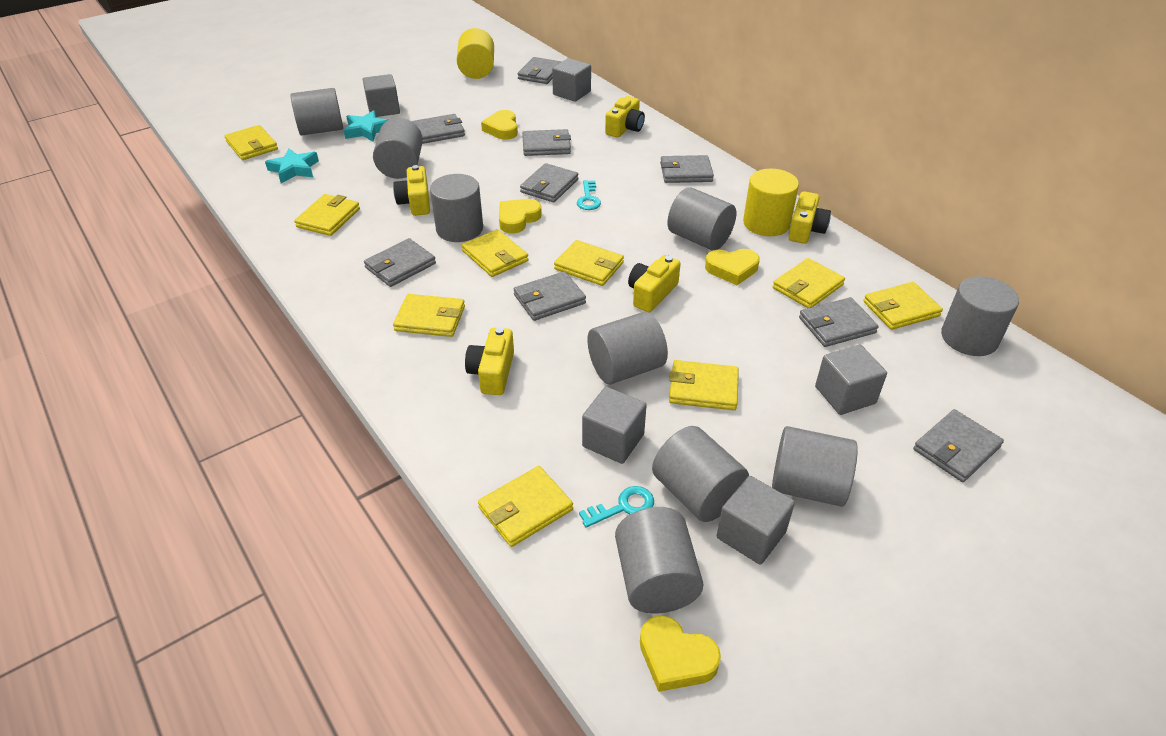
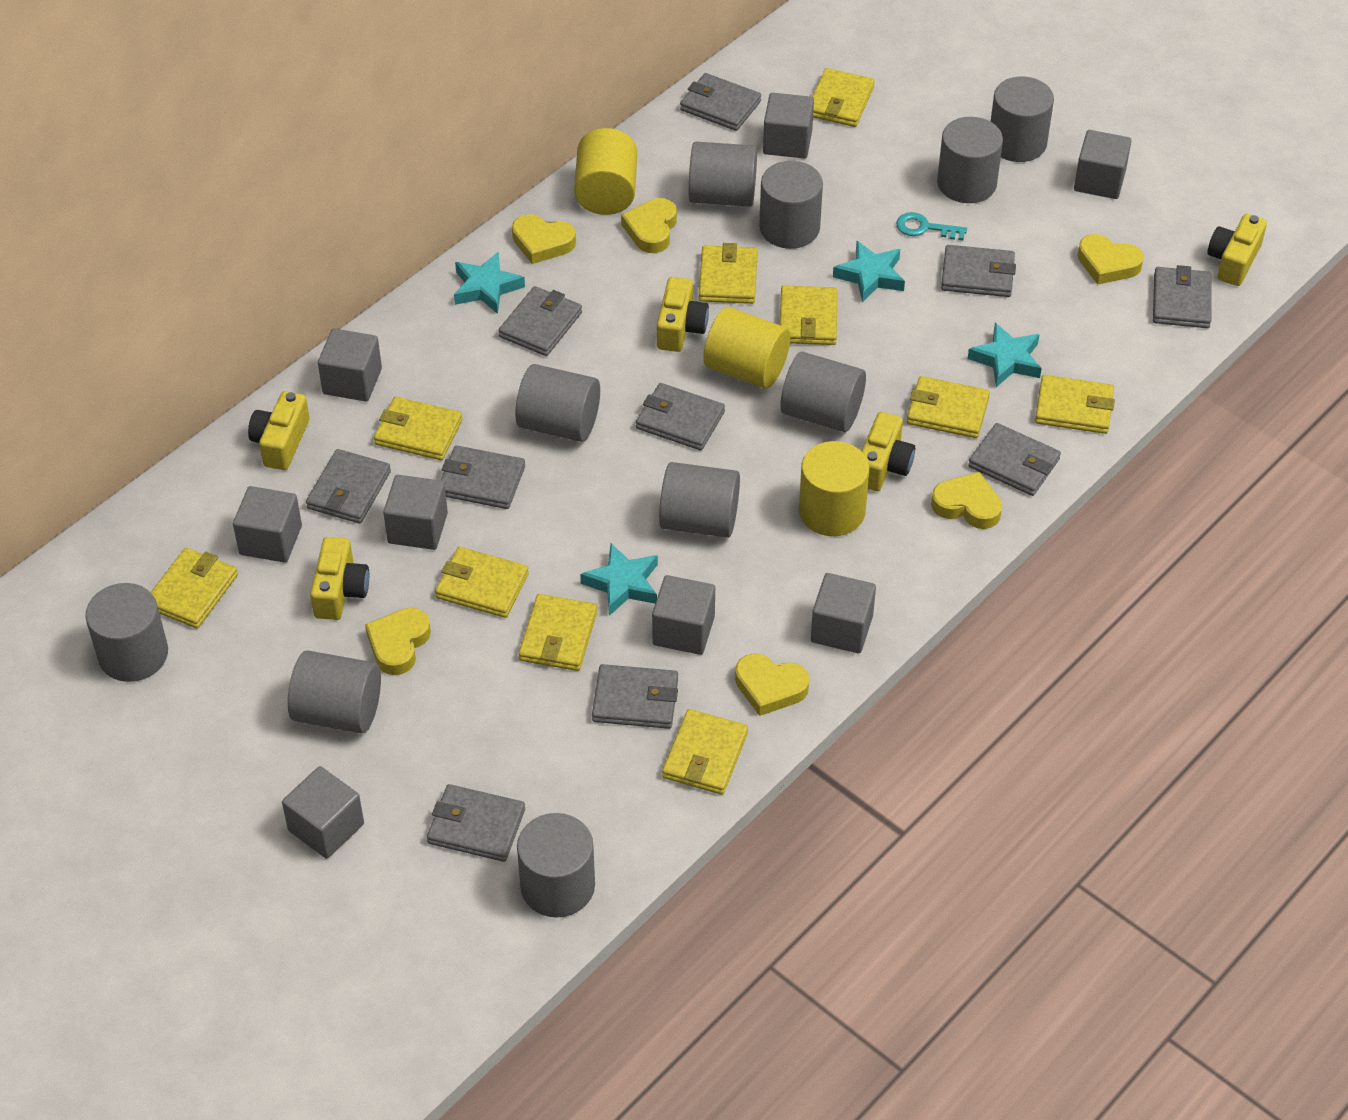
grey cube: 5 -> 8
grey cylinder: 9 -> 10
grey wallet: 9 -> 10
turquoise key: 2 -> 1
turquoise star: 2 -> 4
yellow cylinder: 2 -> 3
yellow heart: 4 -> 6
yellow wallet: 9 -> 10

